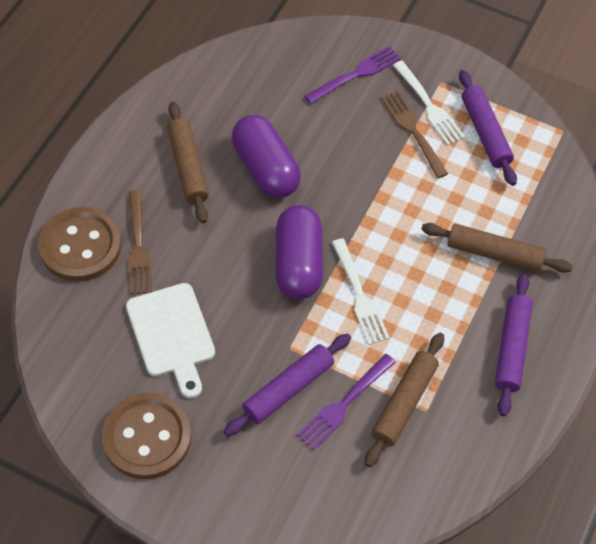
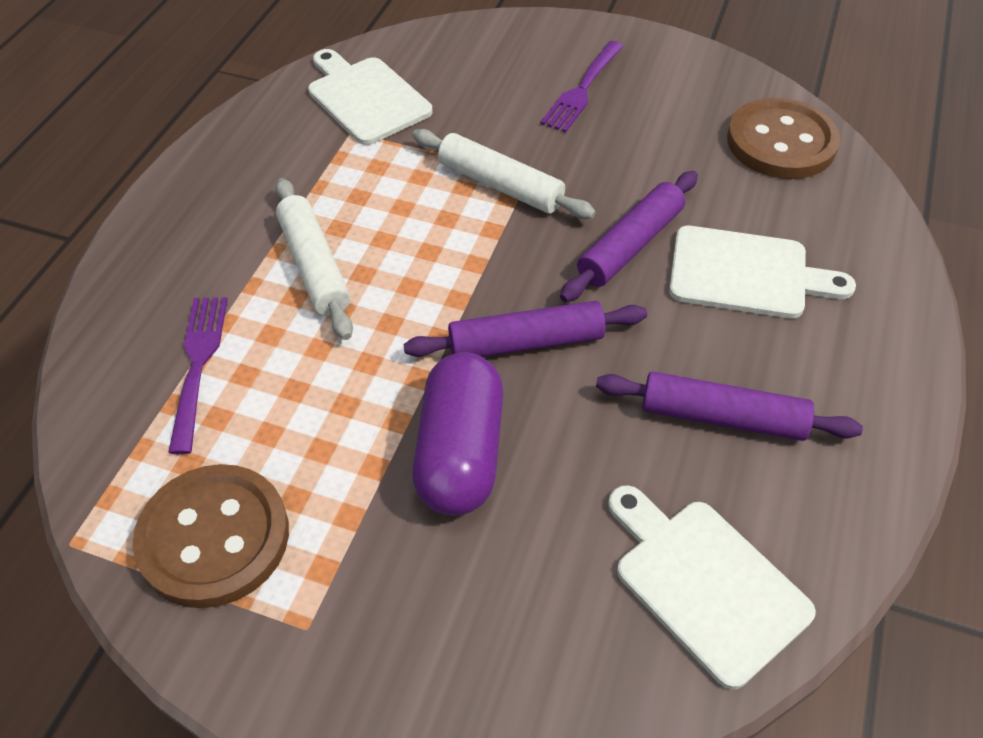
brown fork: 2 -> 0
brown rolling pin: 3 -> 0
purple capsule: 2 -> 1
white cutting board: 1 -> 3
white fork: 2 -> 0
white rolling pin: 0 -> 2

